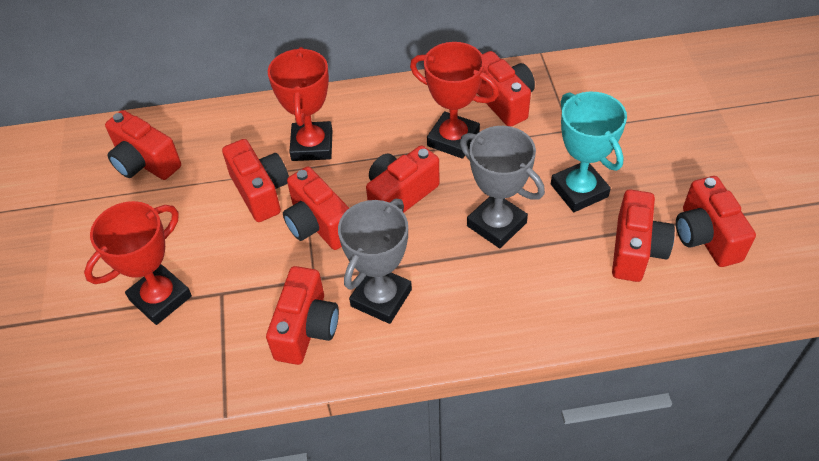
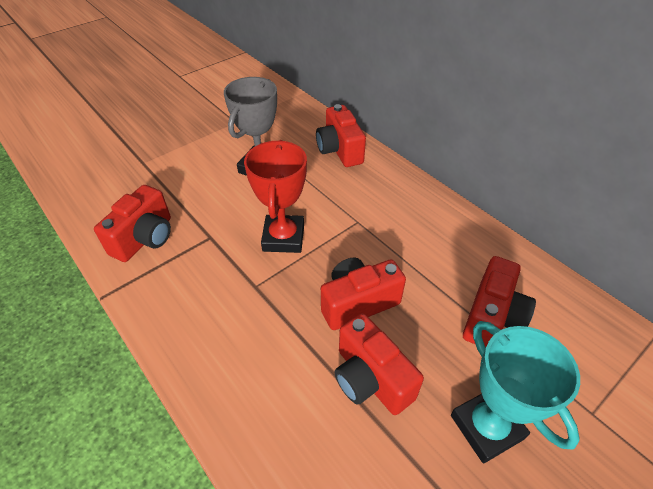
grey trophy: 2 -> 1
red camera: 8 -> 5
red trophy: 3 -> 1

